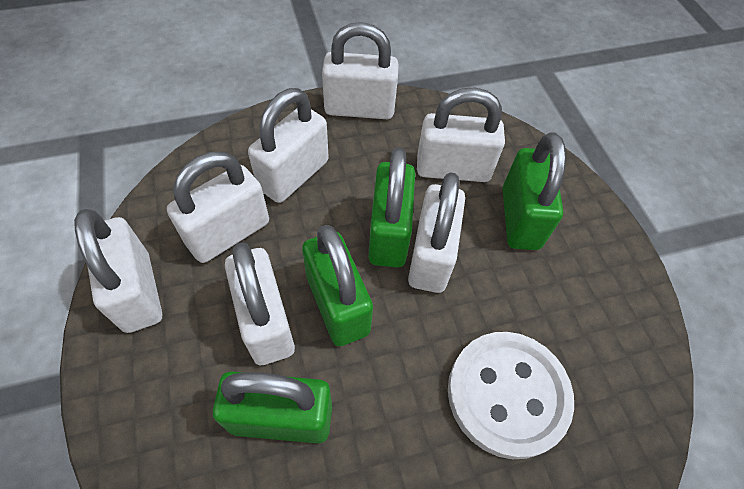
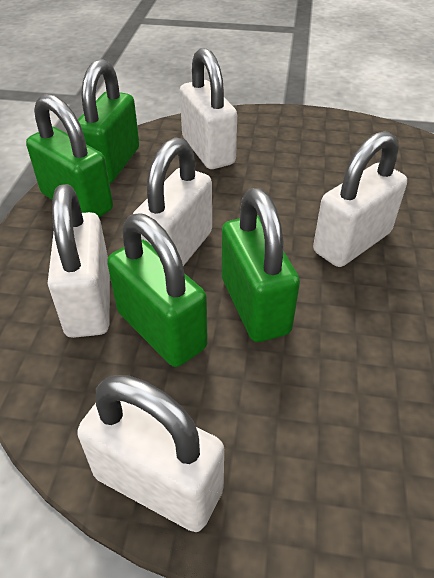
white button: 1 -> 0
white padlock: 7 -> 5

